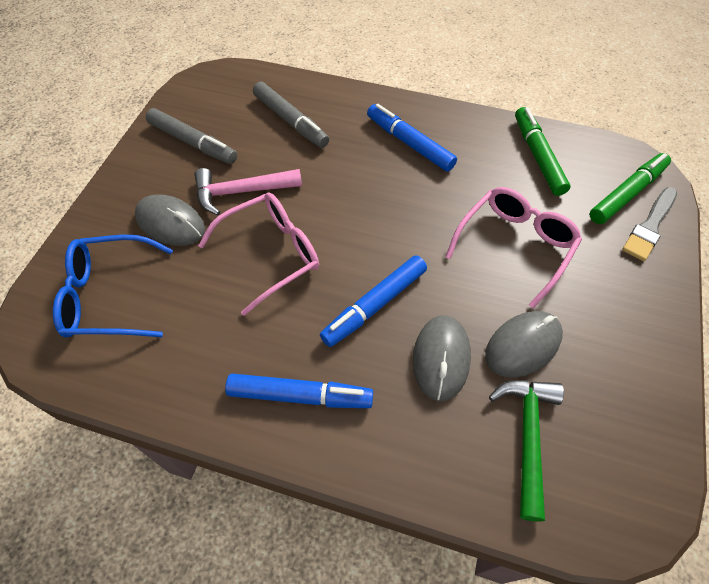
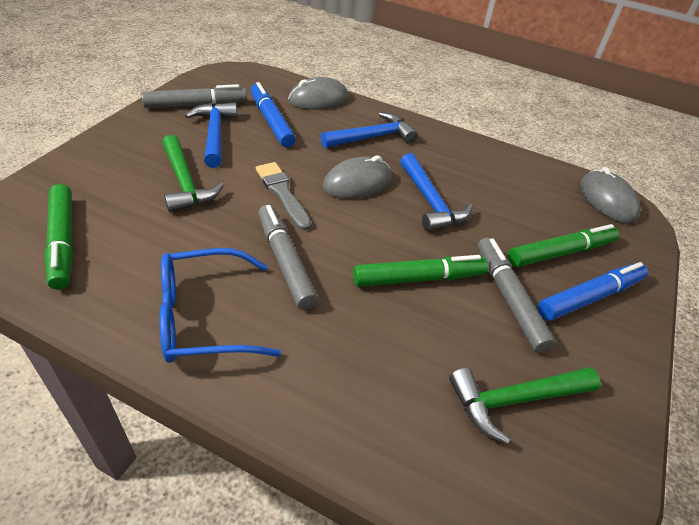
blue hammer: 0 -> 3
blue marker: 3 -> 2
green hammer: 1 -> 2
green marker: 2 -> 3
grey marker: 2 -> 3
pink glasses: 2 -> 0
pink hammer: 1 -> 0

